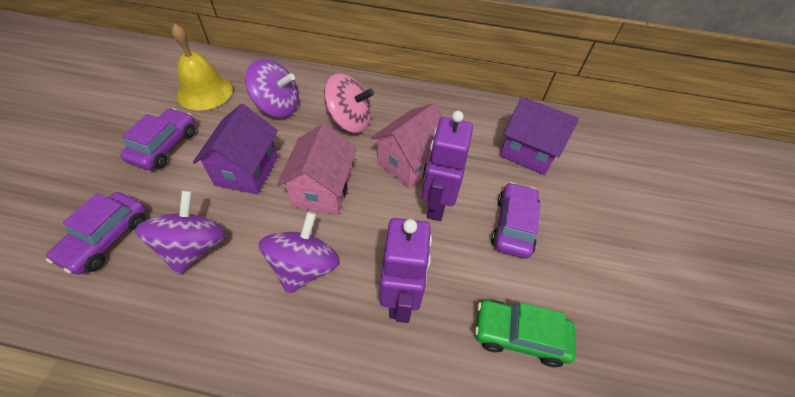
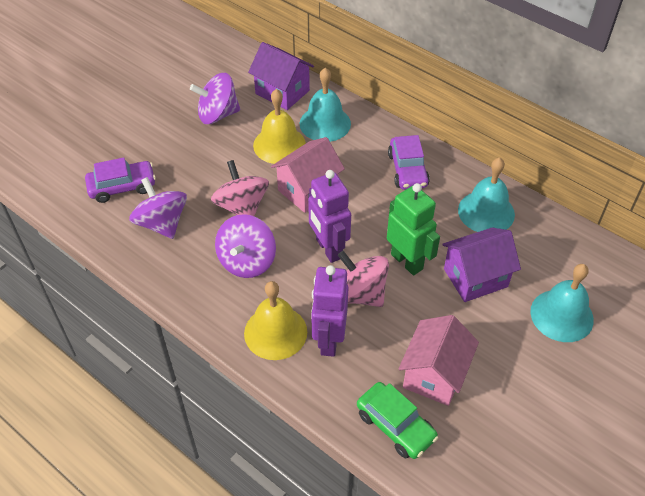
green robot: 0 -> 1
pink spinning top: 1 -> 2
purple car: 3 -> 2
turquoise bell: 0 -> 3
yellow bell: 1 -> 2

